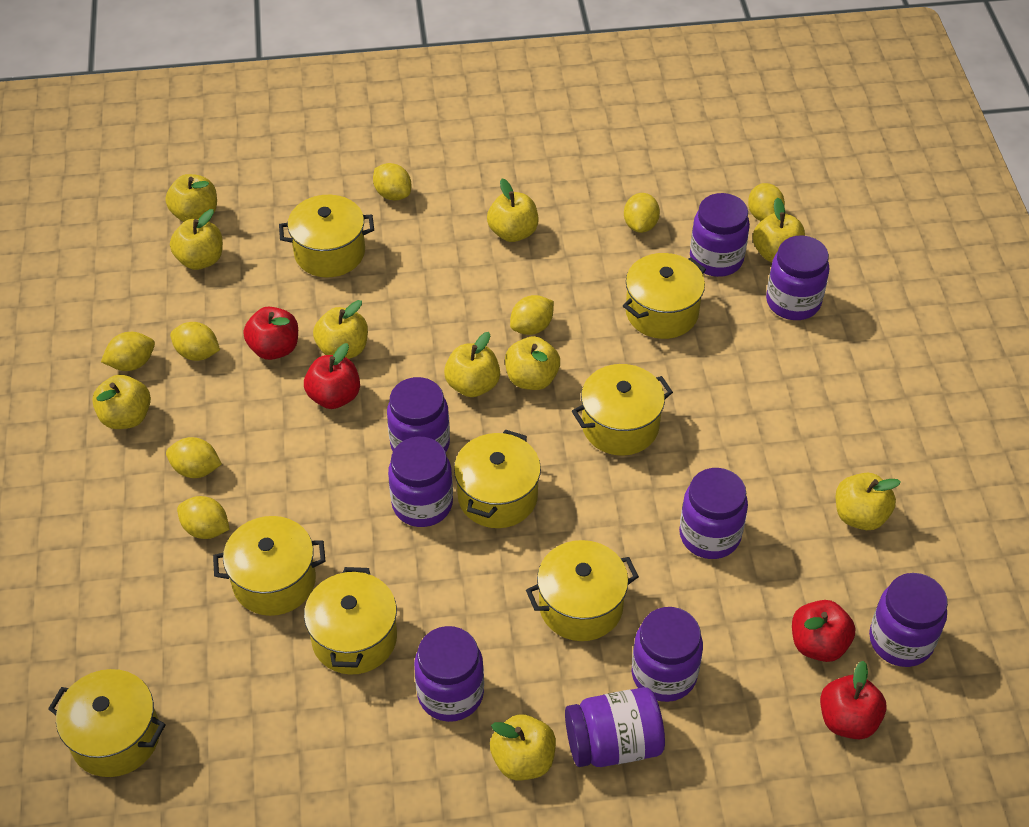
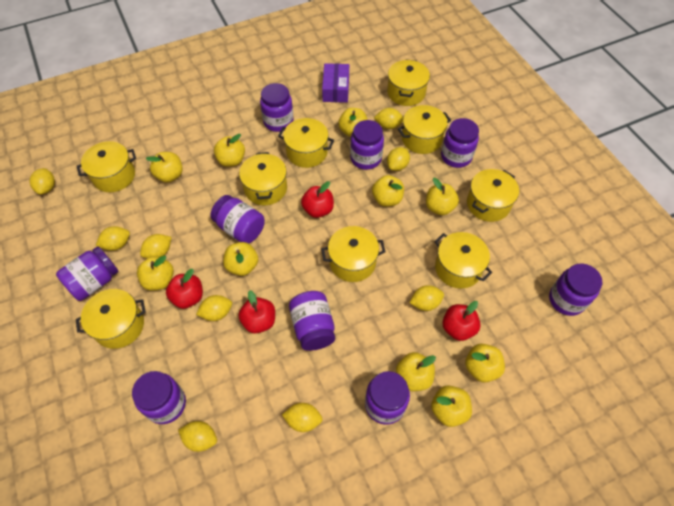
purple box: 0 -> 1
yellow lemon: 8 -> 9
yellow pot: 8 -> 9

